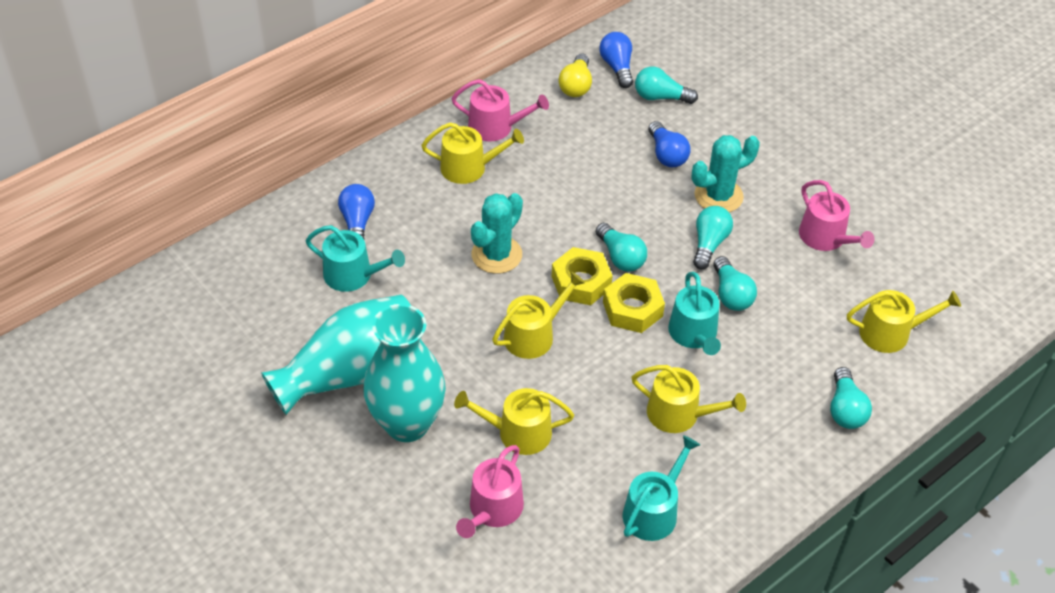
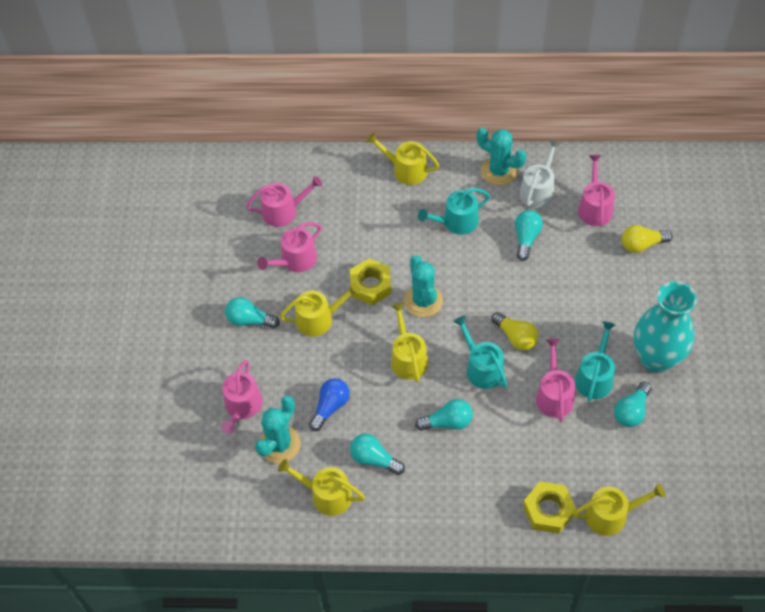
blue light bulb: 3 -> 1
pink watering can: 3 -> 5
turquoise cactus: 2 -> 3
turquoise vase: 2 -> 1
white watering can: 0 -> 1
yellow light bulb: 1 -> 2

